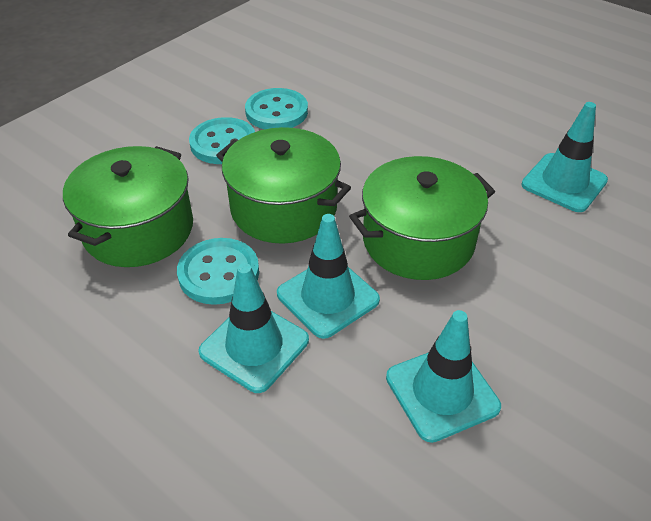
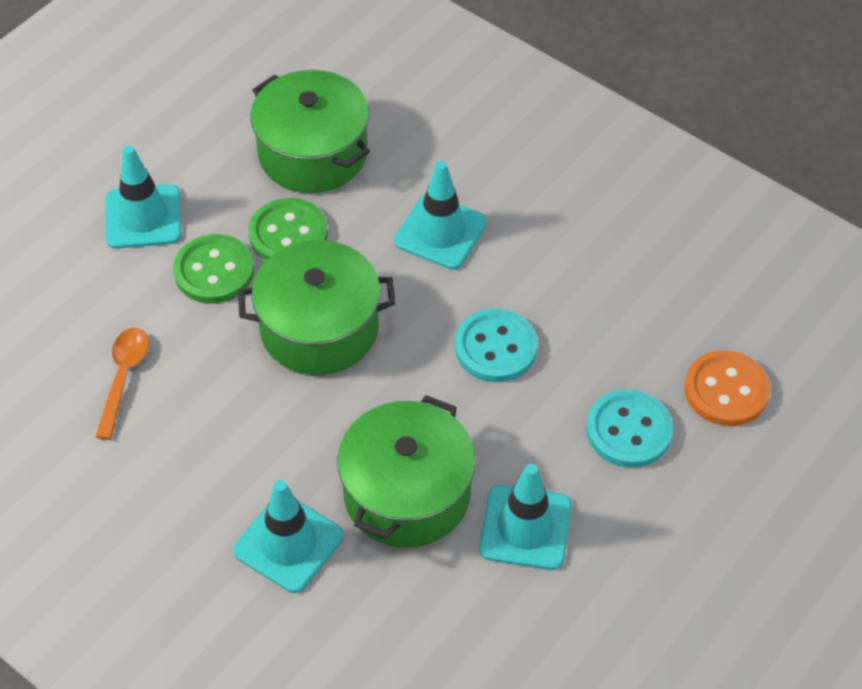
green button: 0 -> 2
orange button: 0 -> 1
orange spoon: 0 -> 1
turquoise button: 3 -> 2

